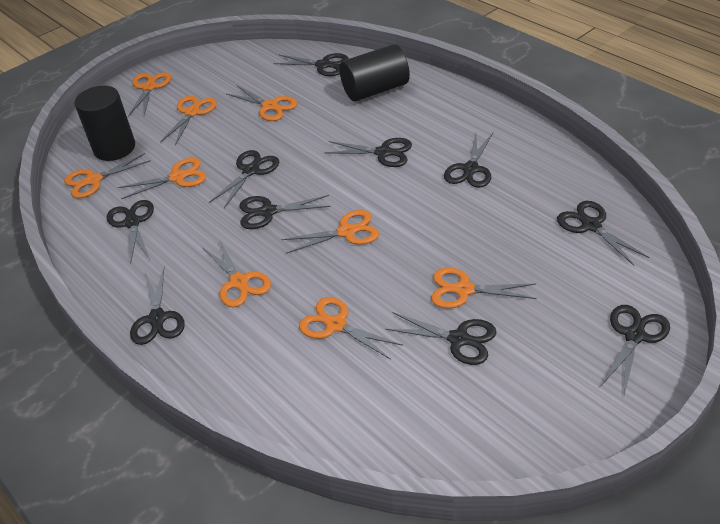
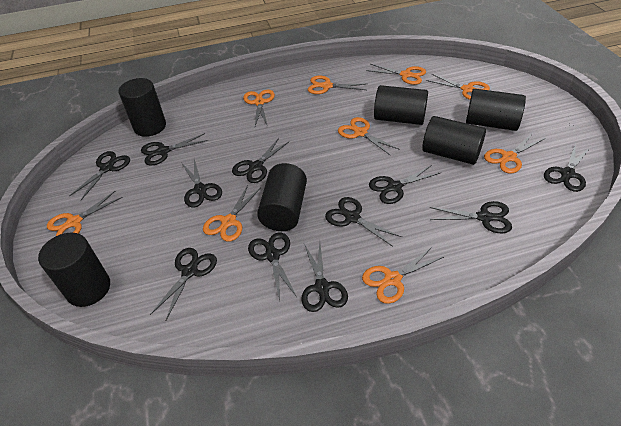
black cylinder: 2 -> 6
black scissors: 10 -> 11

